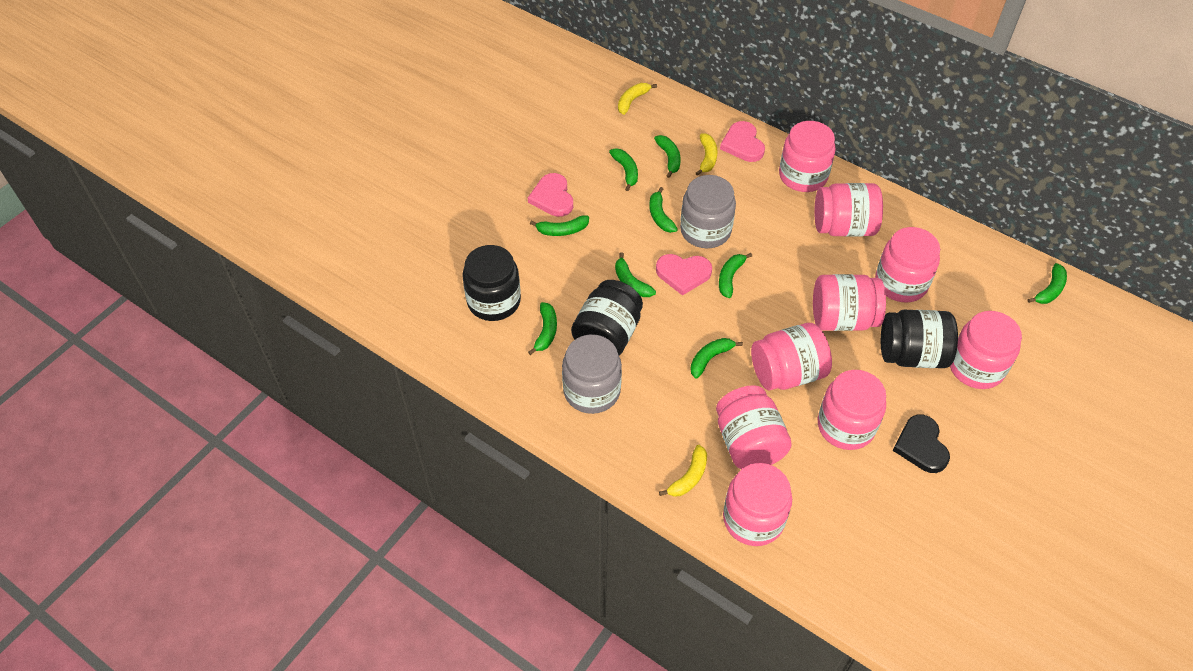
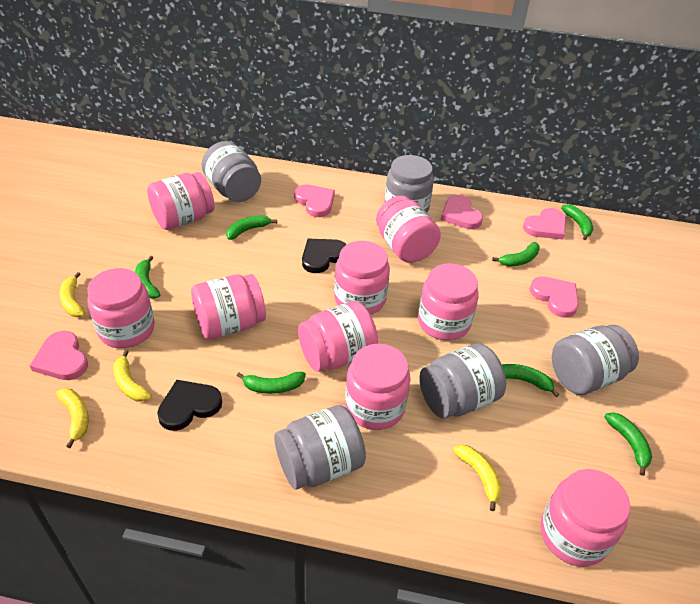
black heart: 1 -> 2
black jar: 3 -> 0
green banana: 9 -> 7
grey jar: 2 -> 5
pink heart: 3 -> 5
yellow banana: 3 -> 4

